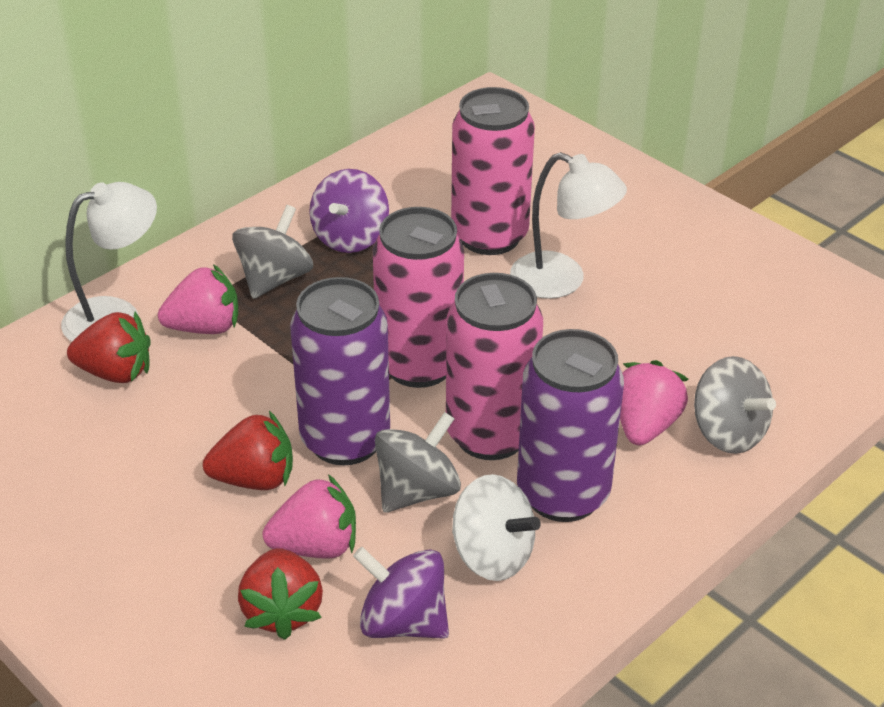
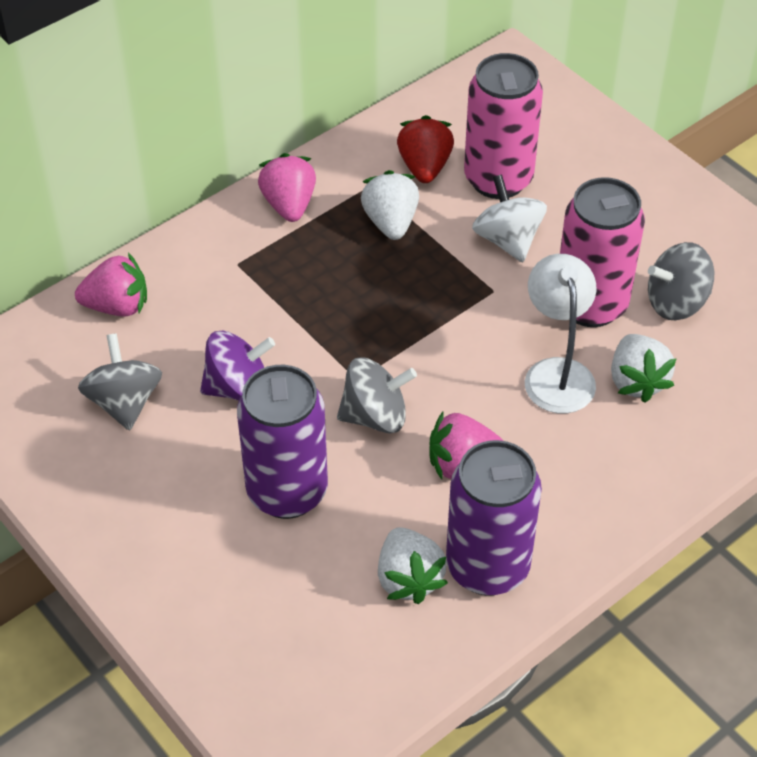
pink can: 3 -> 2
purple spinning top: 2 -> 1
red strawberry: 3 -> 1
white lamp: 2 -> 1
white strawberry: 0 -> 3

